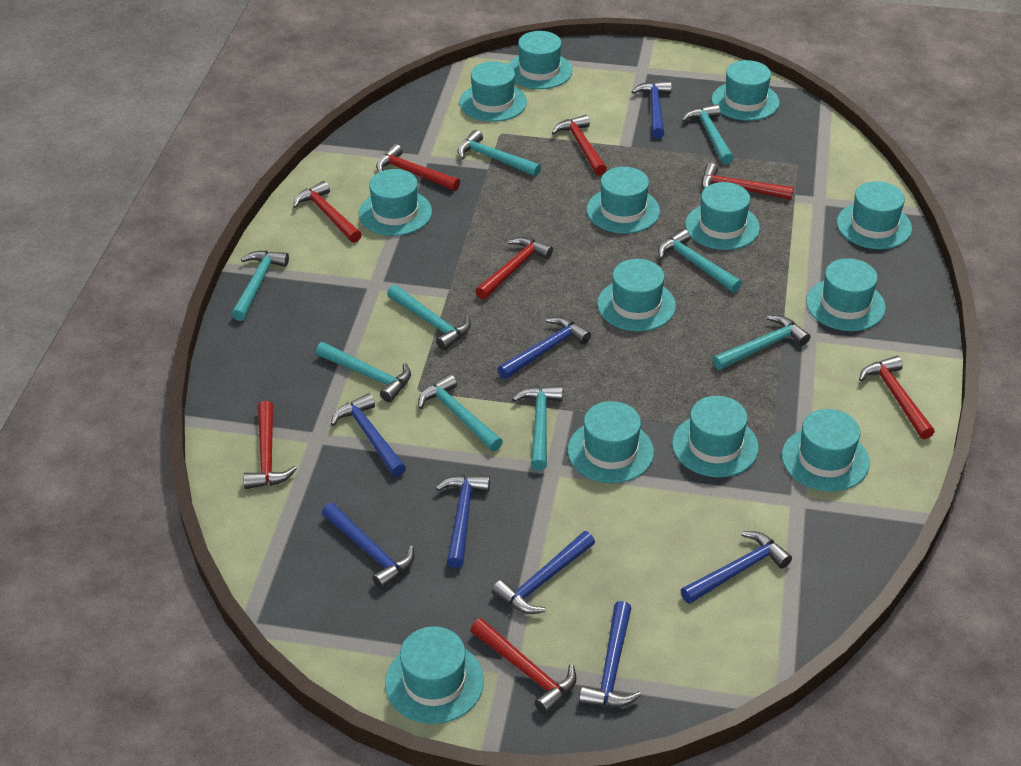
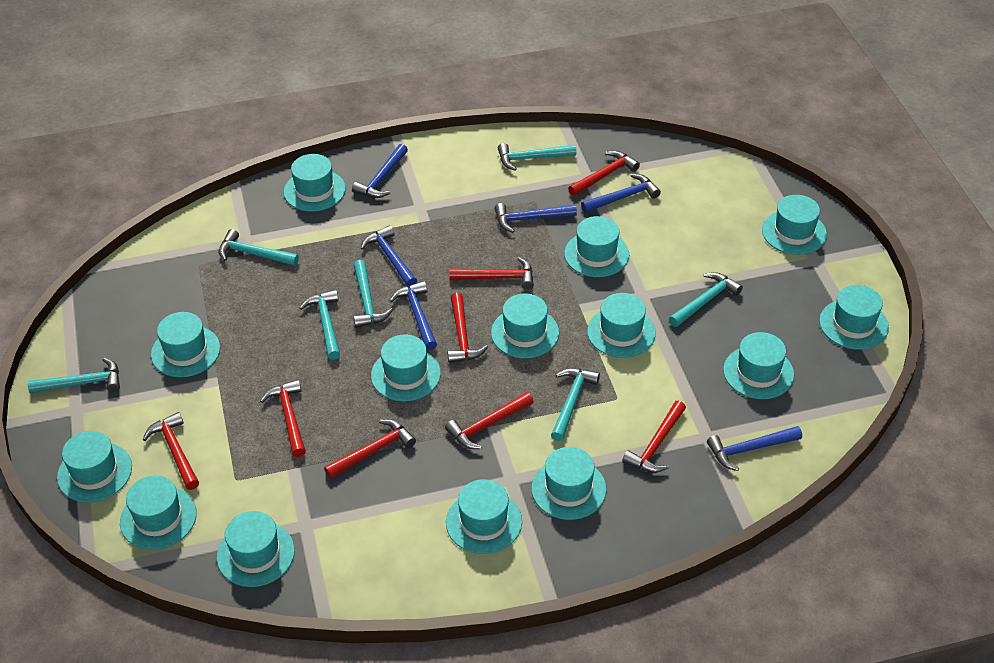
blue hammer: 8 -> 6
turquoise hammer: 9 -> 7
turquoise hat: 13 -> 14

